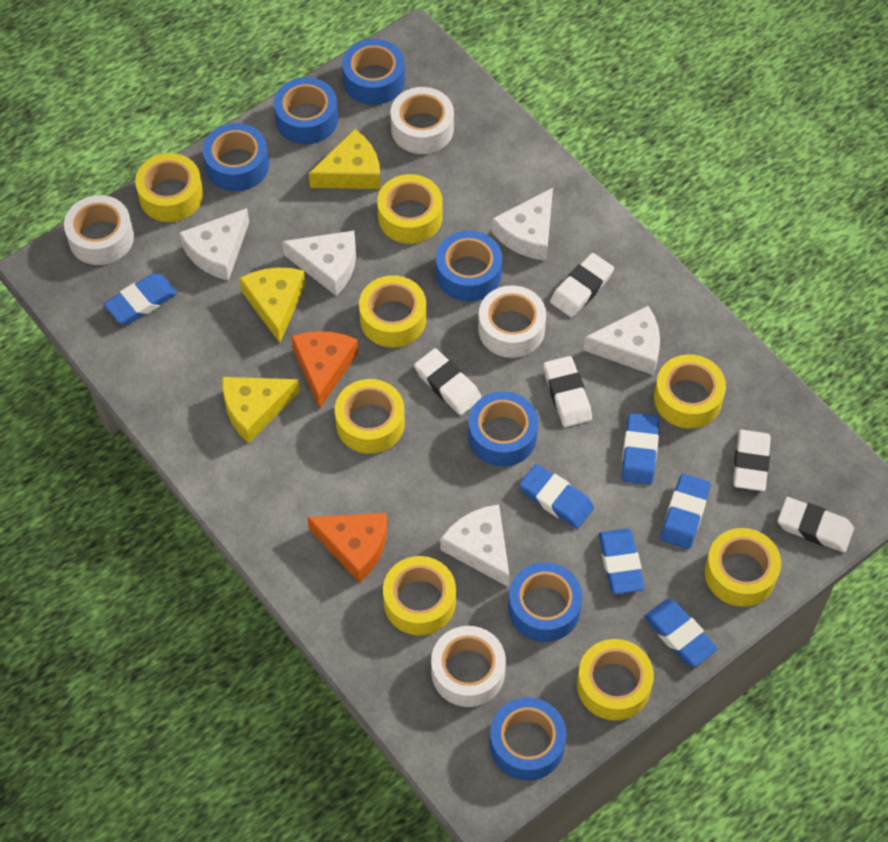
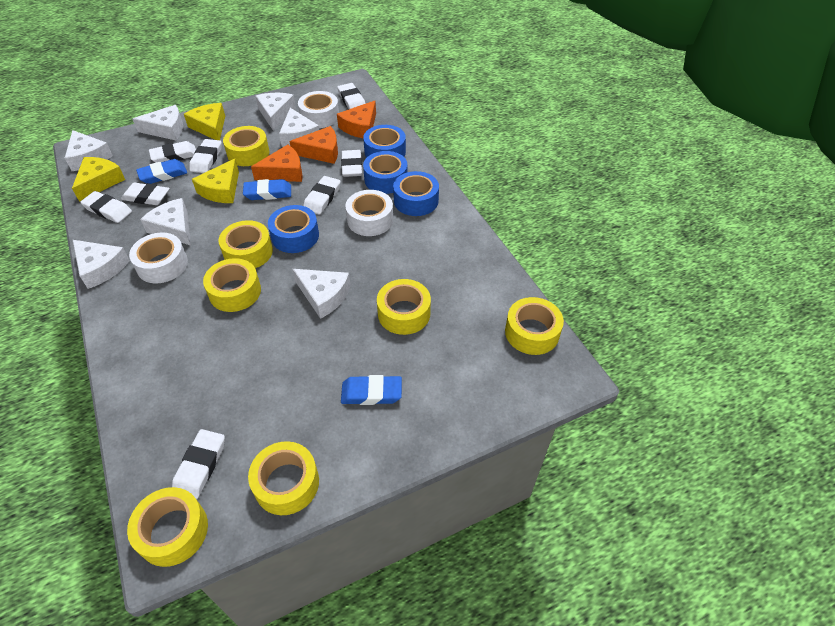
blue eraser: 6 -> 3
blue tape: 7 -> 4
orange cheese: 2 -> 3
white cheese: 5 -> 7
white eraser: 5 -> 8
white tape: 4 -> 3
yellow tape: 8 -> 7

